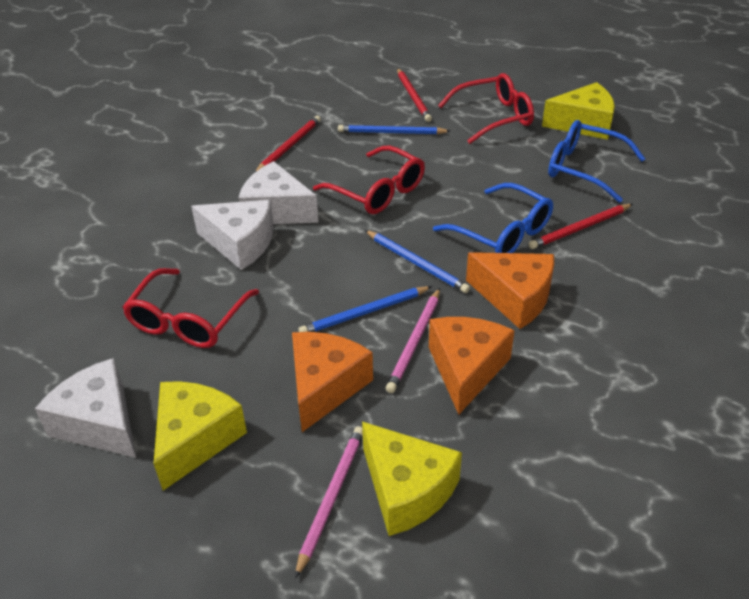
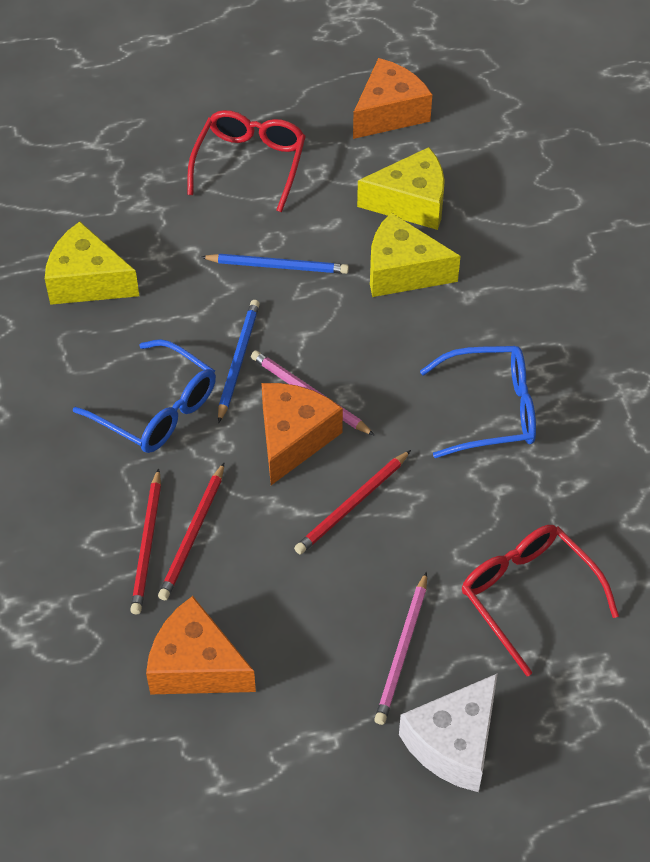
blue pencil: 3 -> 2
red glasses: 3 -> 2
white cheese: 3 -> 1

